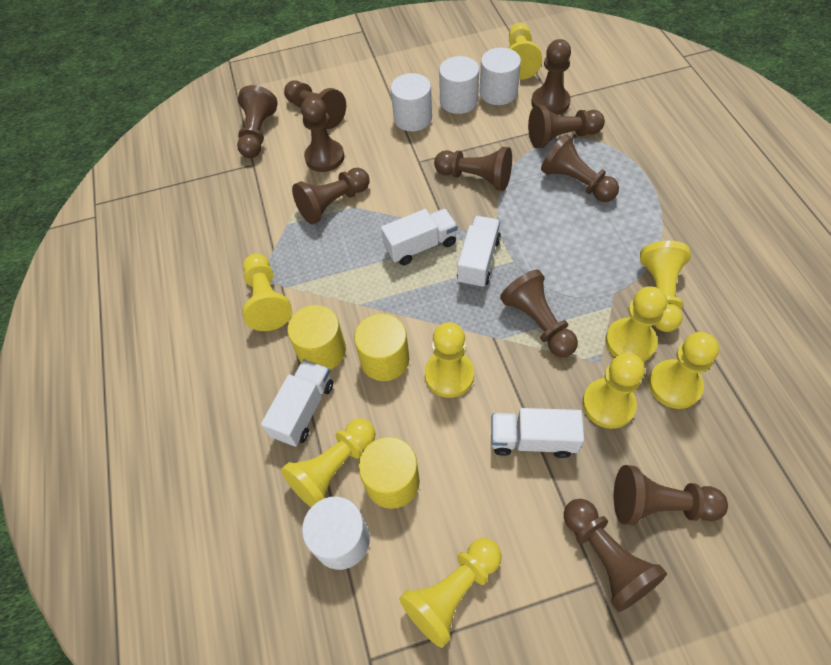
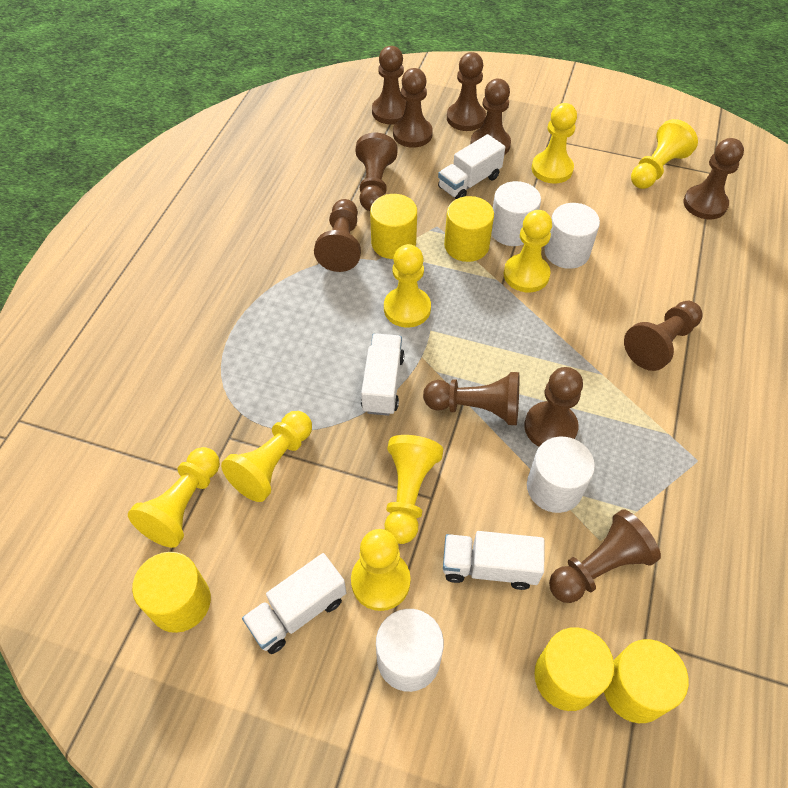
yellow cylinder: 3 -> 5
yellow pawn: 9 -> 8

